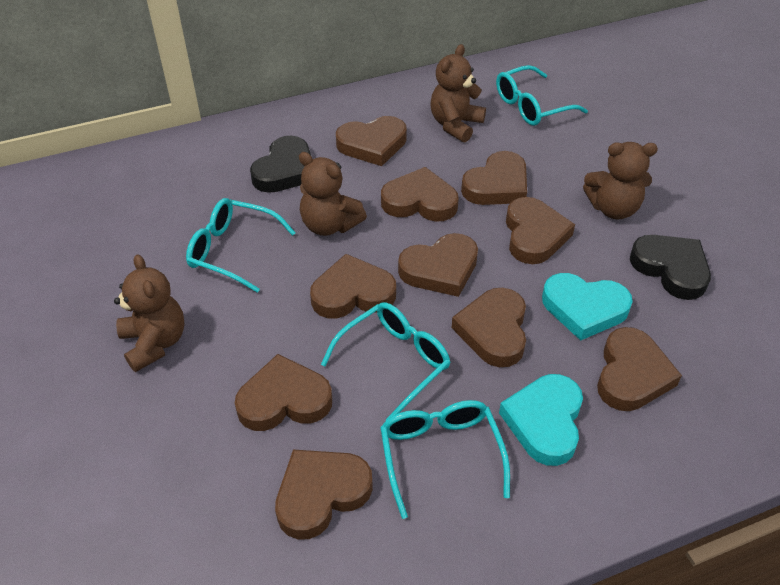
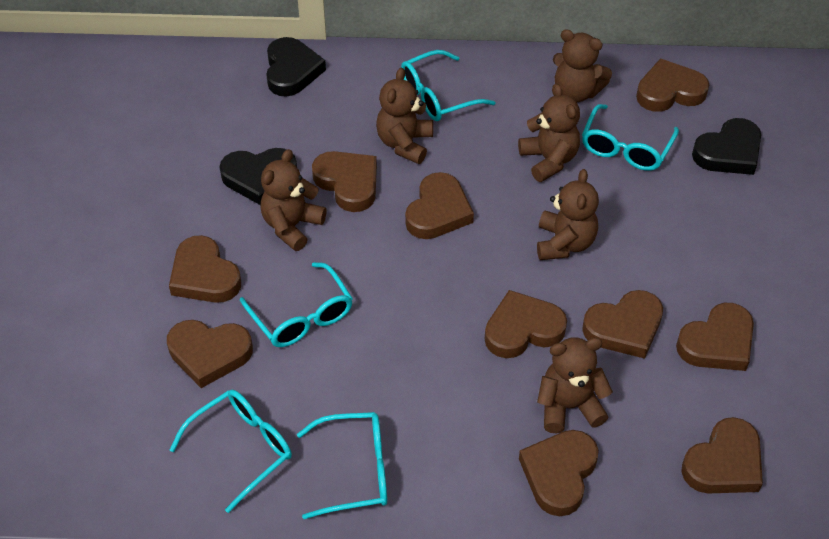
black heart: 2 -> 3
brown teddy bear: 4 -> 6
turquoise glasses: 4 -> 5
turquoise heart: 2 -> 0

